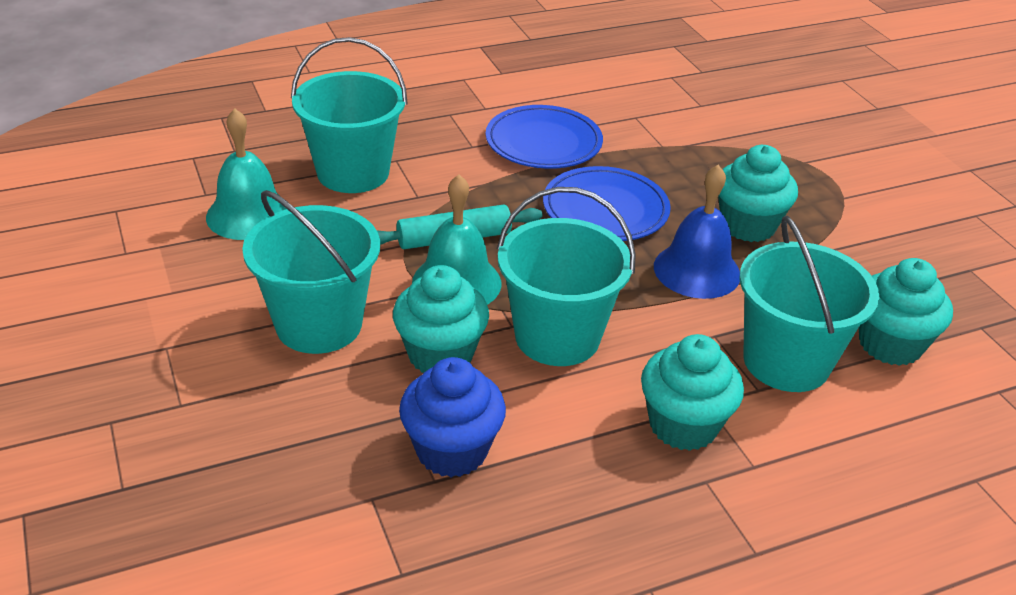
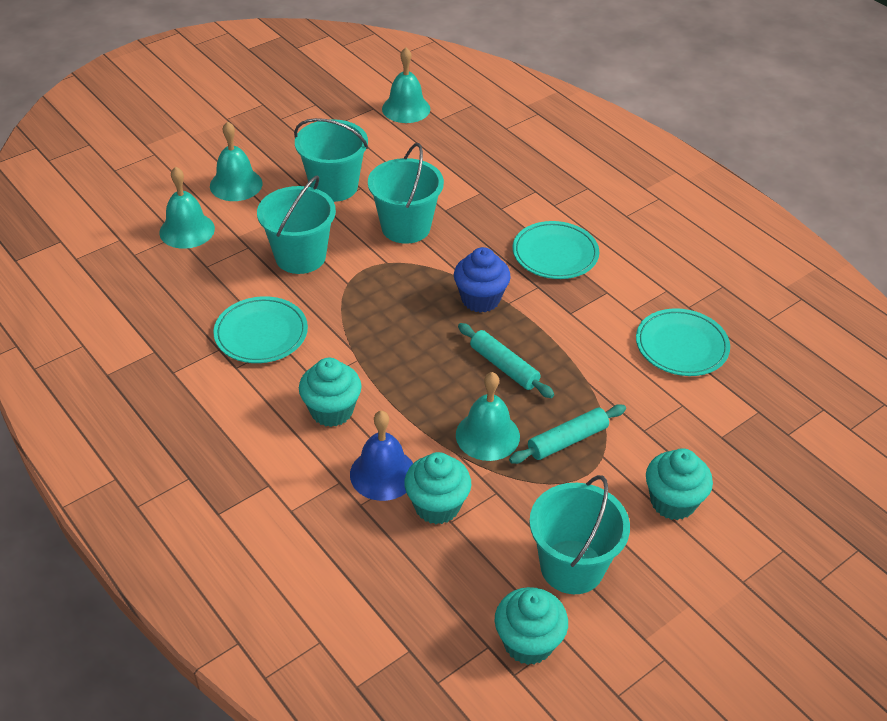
blue plate: 2 -> 0
turquoise bell: 2 -> 4
turquoise plate: 0 -> 3
turquoise rolling pin: 1 -> 2

